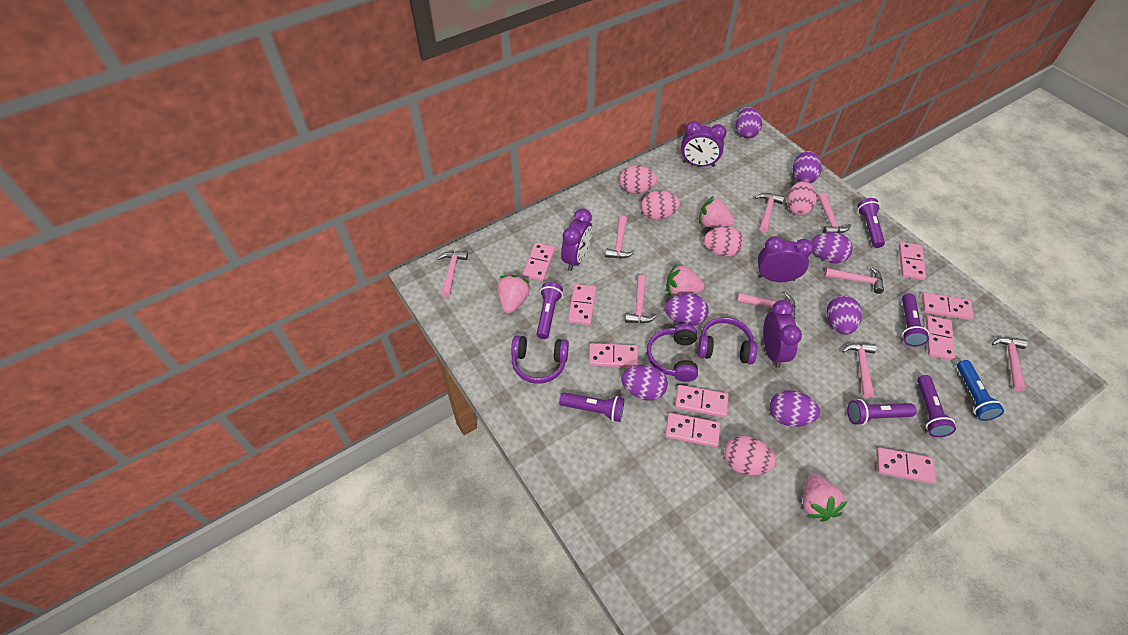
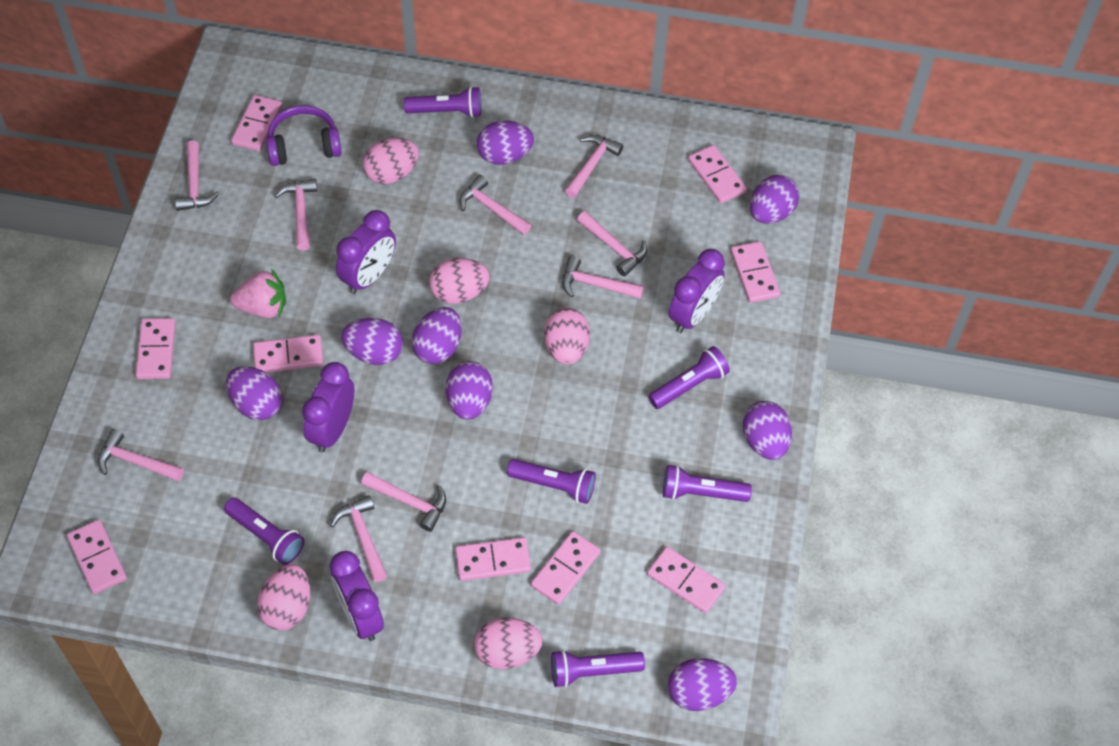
blue flashlight: 1 -> 0
pink strawberry: 4 -> 1
purple egg: 7 -> 8
purple headphones: 3 -> 1

